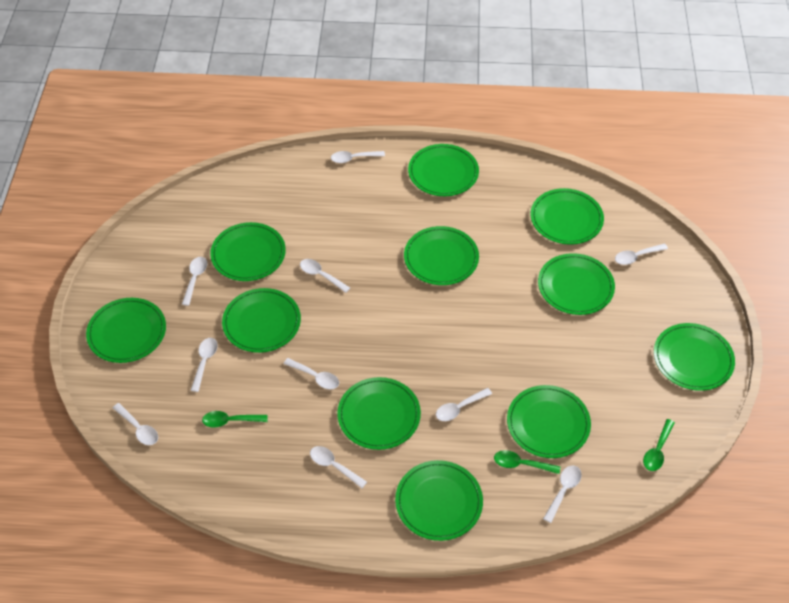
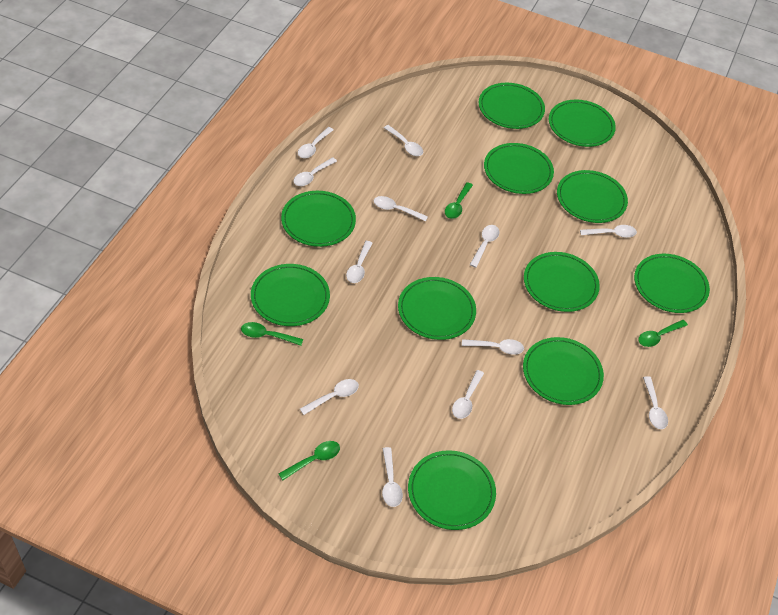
green spoon: 3 -> 4
white spoon: 10 -> 12

